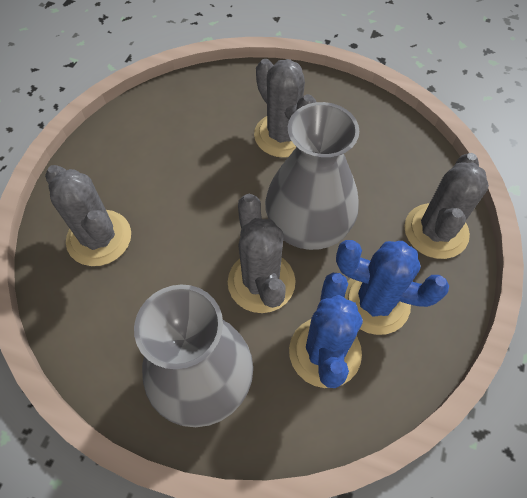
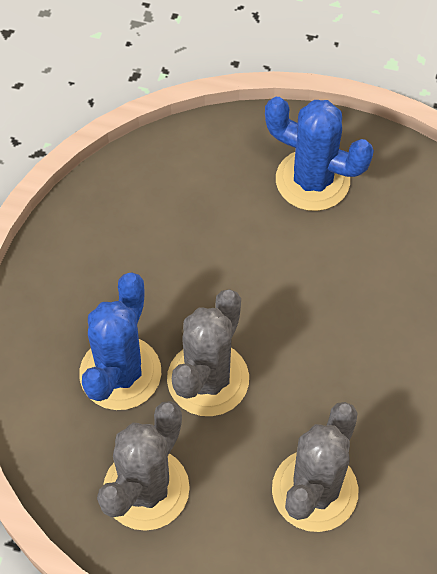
grey cactus: 4 -> 3
grey vase: 2 -> 0

